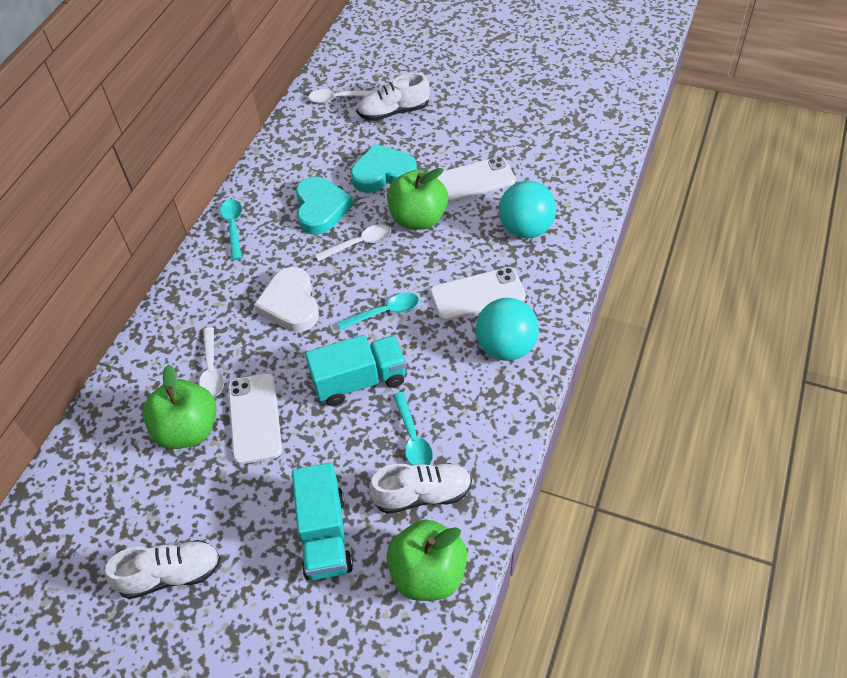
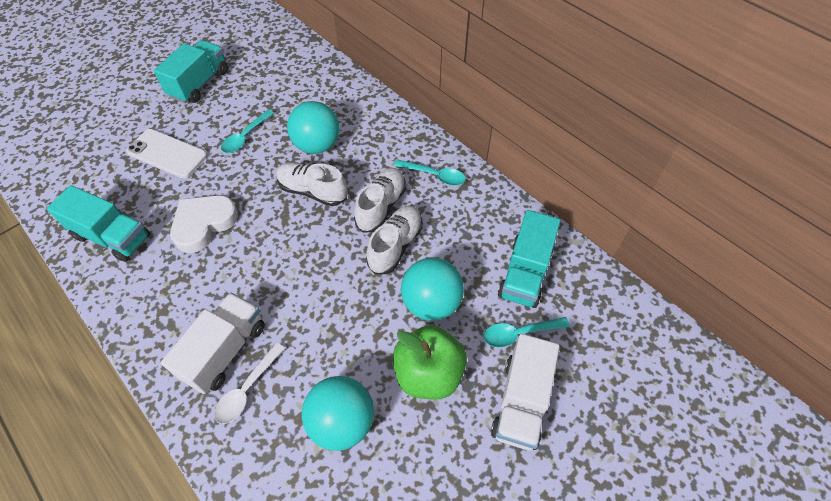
green apple: 3 -> 1
turquoise ball: 2 -> 3
turquoise heart: 2 -> 0
turquoise truck: 2 -> 3
white phone: 3 -> 1
white spoon: 3 -> 1
white truck: 0 -> 2

